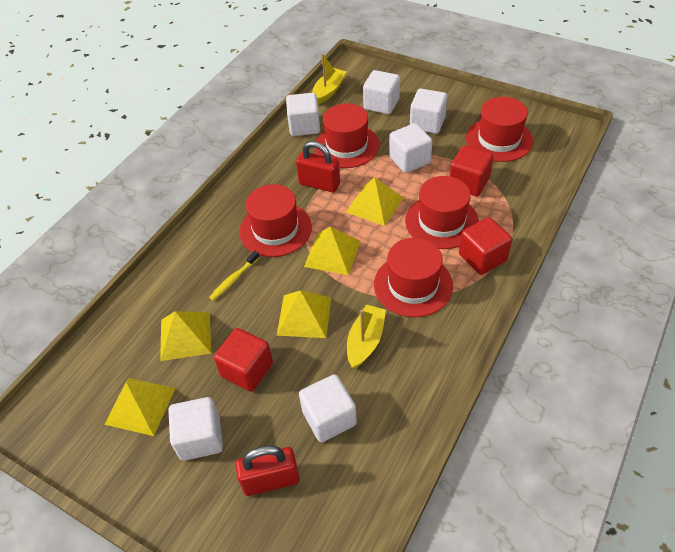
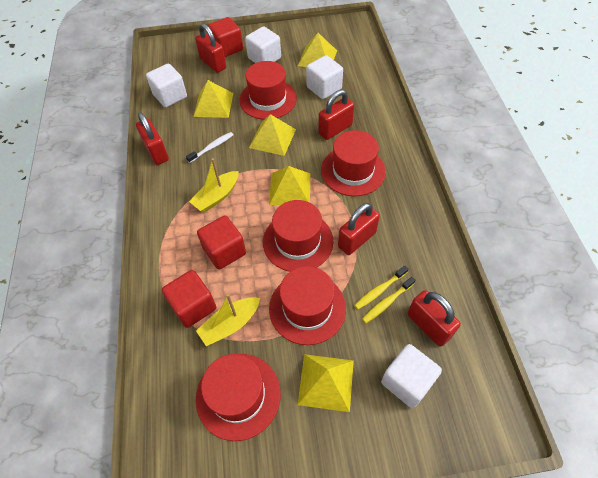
red padlock: 2 -> 5
white cube: 6 -> 4
white toothbrush: 0 -> 1
yellow toothbrush: 1 -> 2

